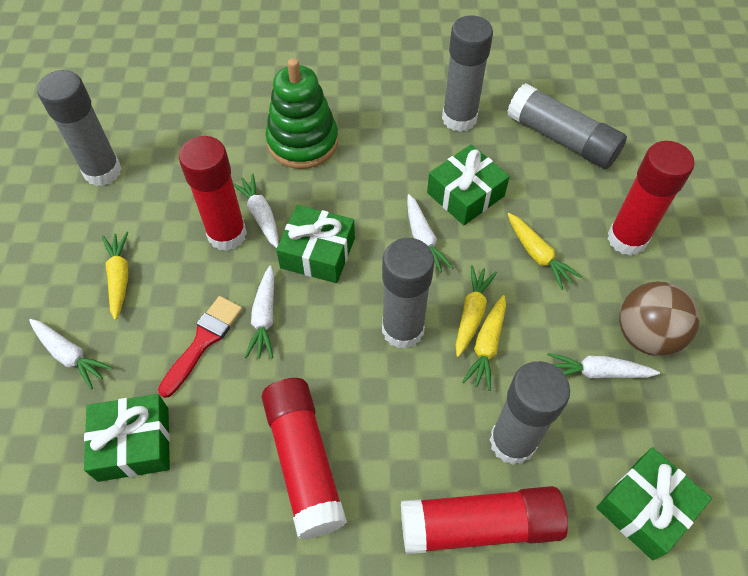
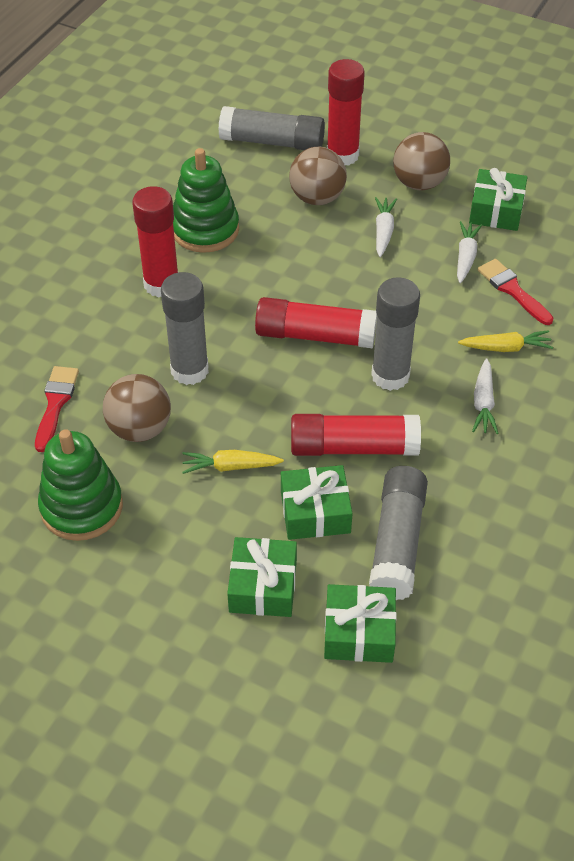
brown ball: 1 -> 3
green stacking toy: 1 -> 2
grey glue stick: 5 -> 4
red brush: 1 -> 2
white carrot: 5 -> 3
yellow carrot: 4 -> 2

